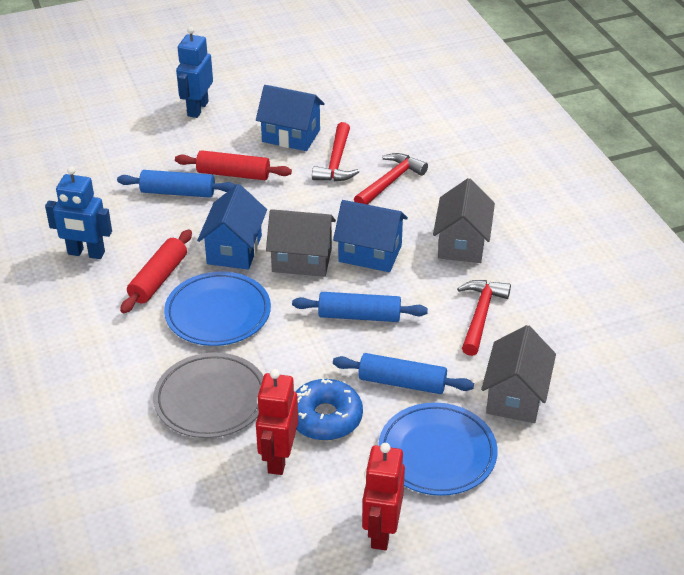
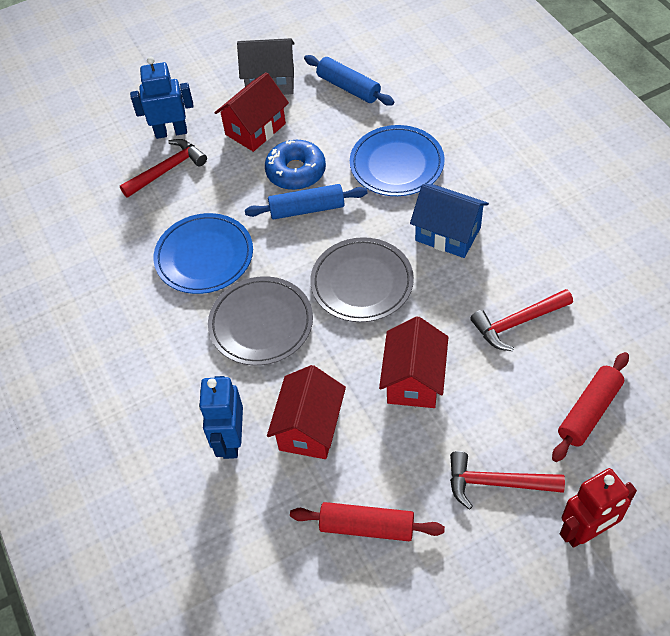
blue house: 3 -> 1
blue rolling pin: 3 -> 2
grey house: 3 -> 1
grey plate: 1 -> 2
red house: 0 -> 3
red robot: 2 -> 1

